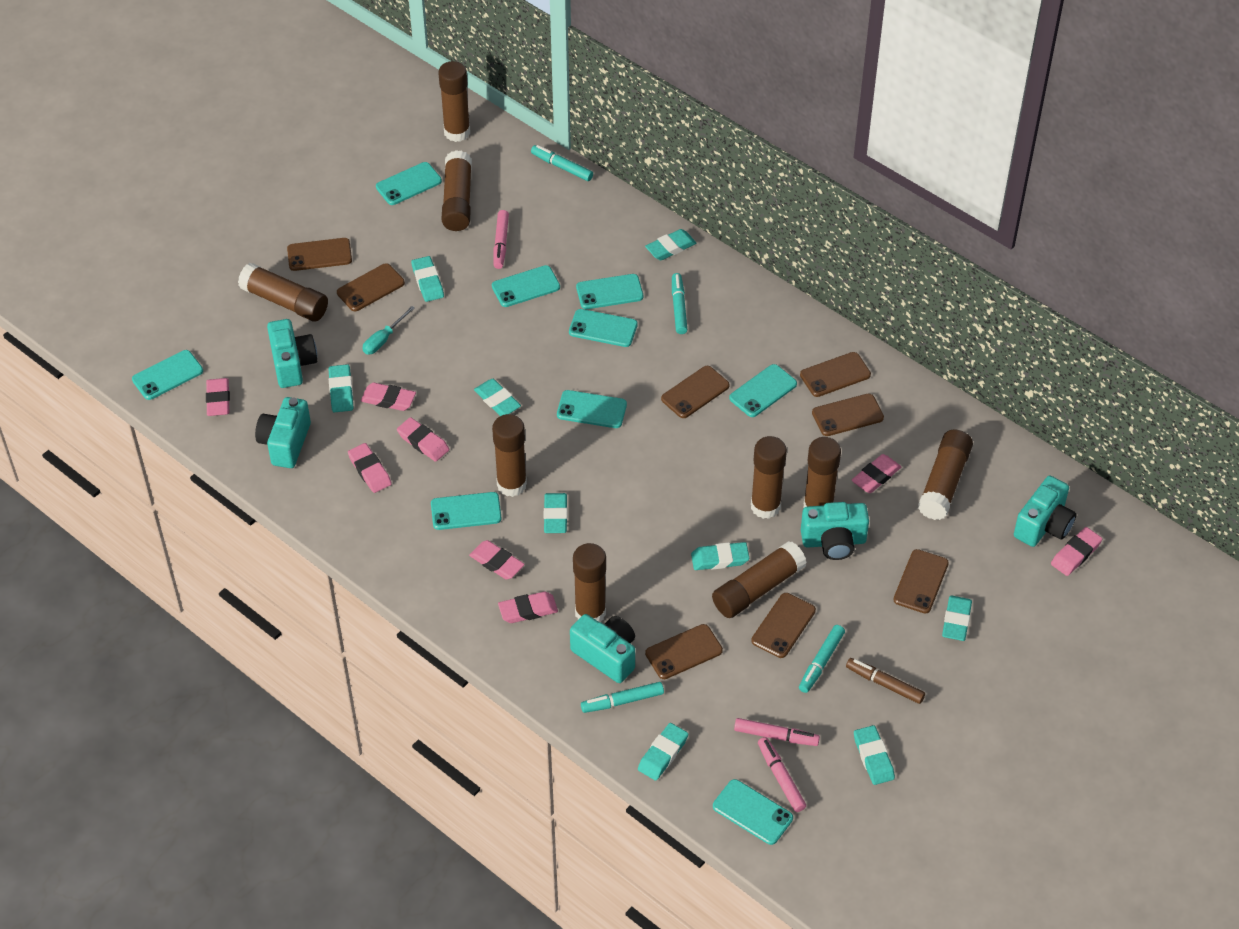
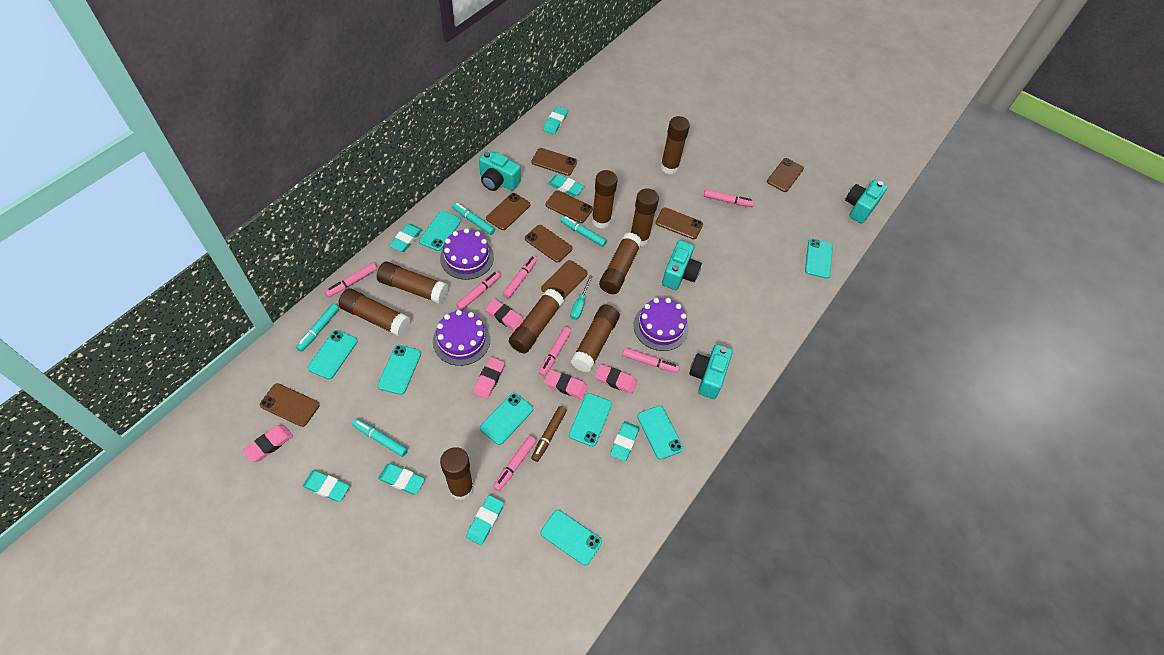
pink eraser: 8 -> 5
pink marker: 3 -> 7
purple cake: 0 -> 3
turquoise camera: 5 -> 4
turquoise eraser: 9 -> 7
turquoise phone: 9 -> 8

